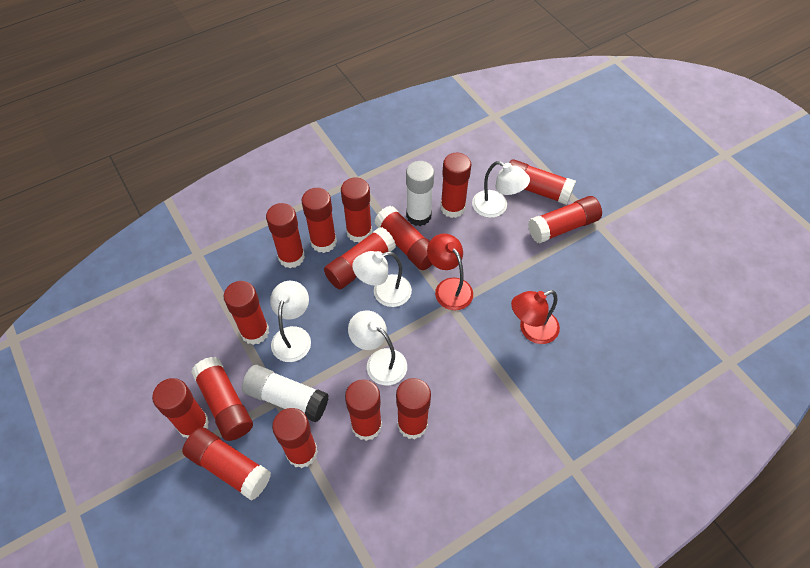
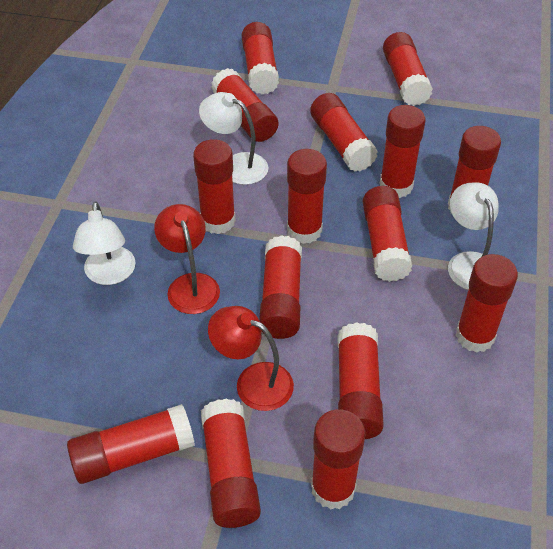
white glue stick: 2 -> 0
white lamp: 4 -> 3

